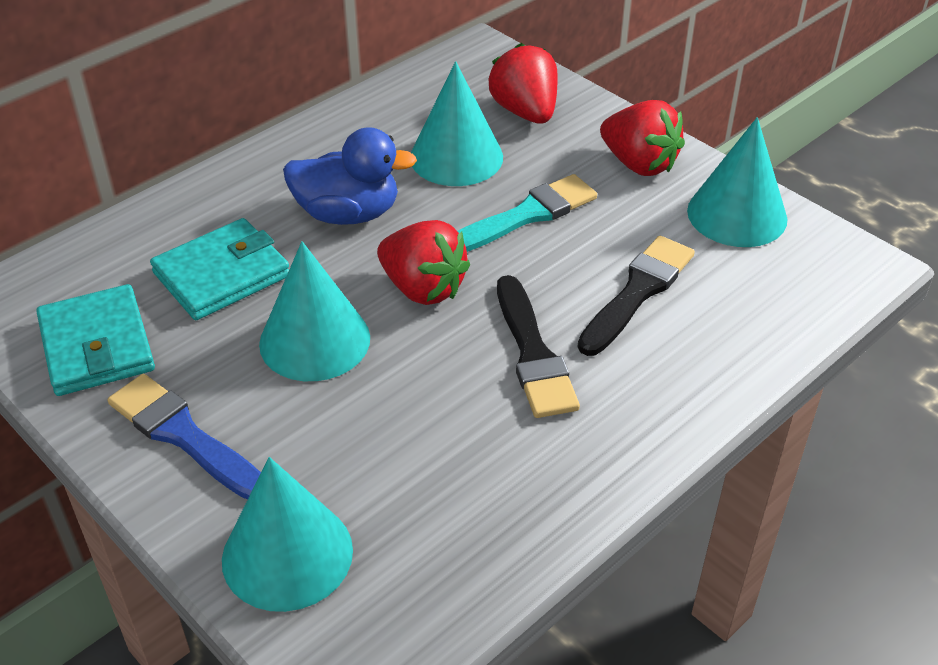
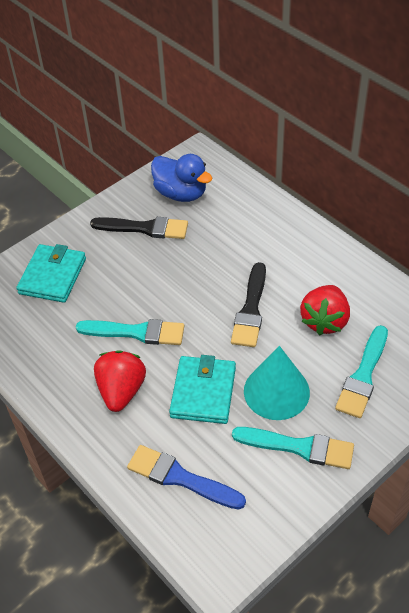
red strawberry: 3 -> 2
turquoise brush: 1 -> 3
turquoise cone: 4 -> 1

